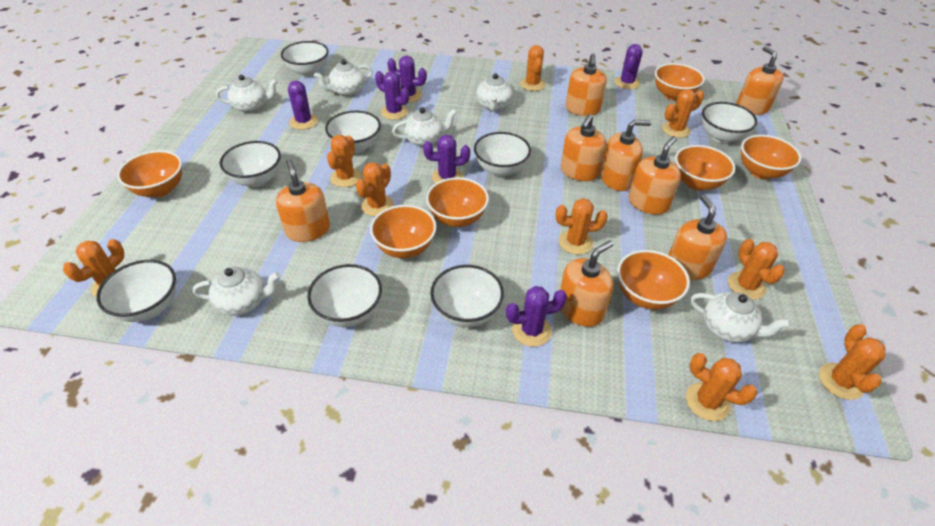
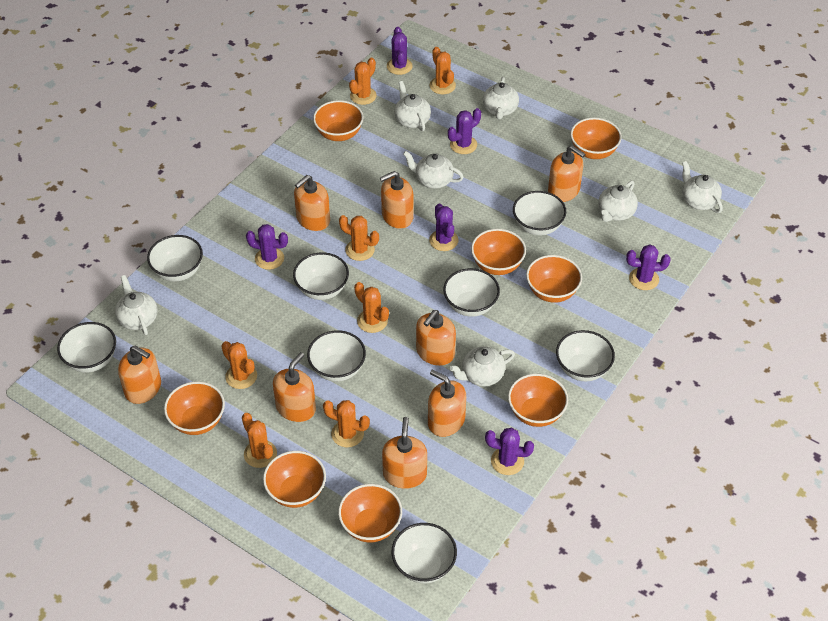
orange bowl: 7 -> 8
orange cactus: 9 -> 7
white teapot: 6 -> 7

